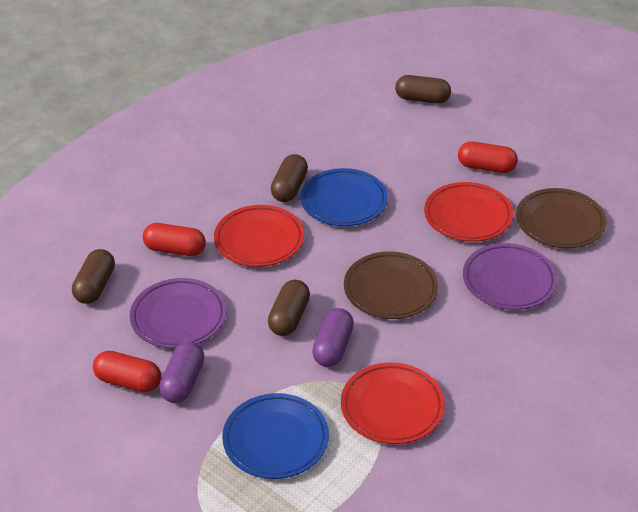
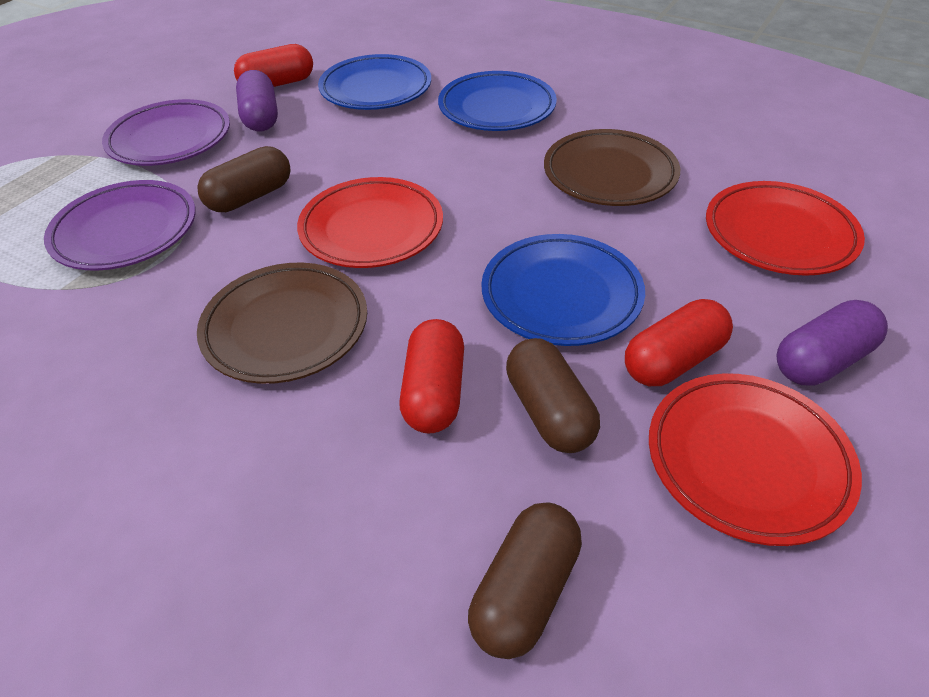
blue plate: 2 -> 3
brown capsule: 4 -> 3

